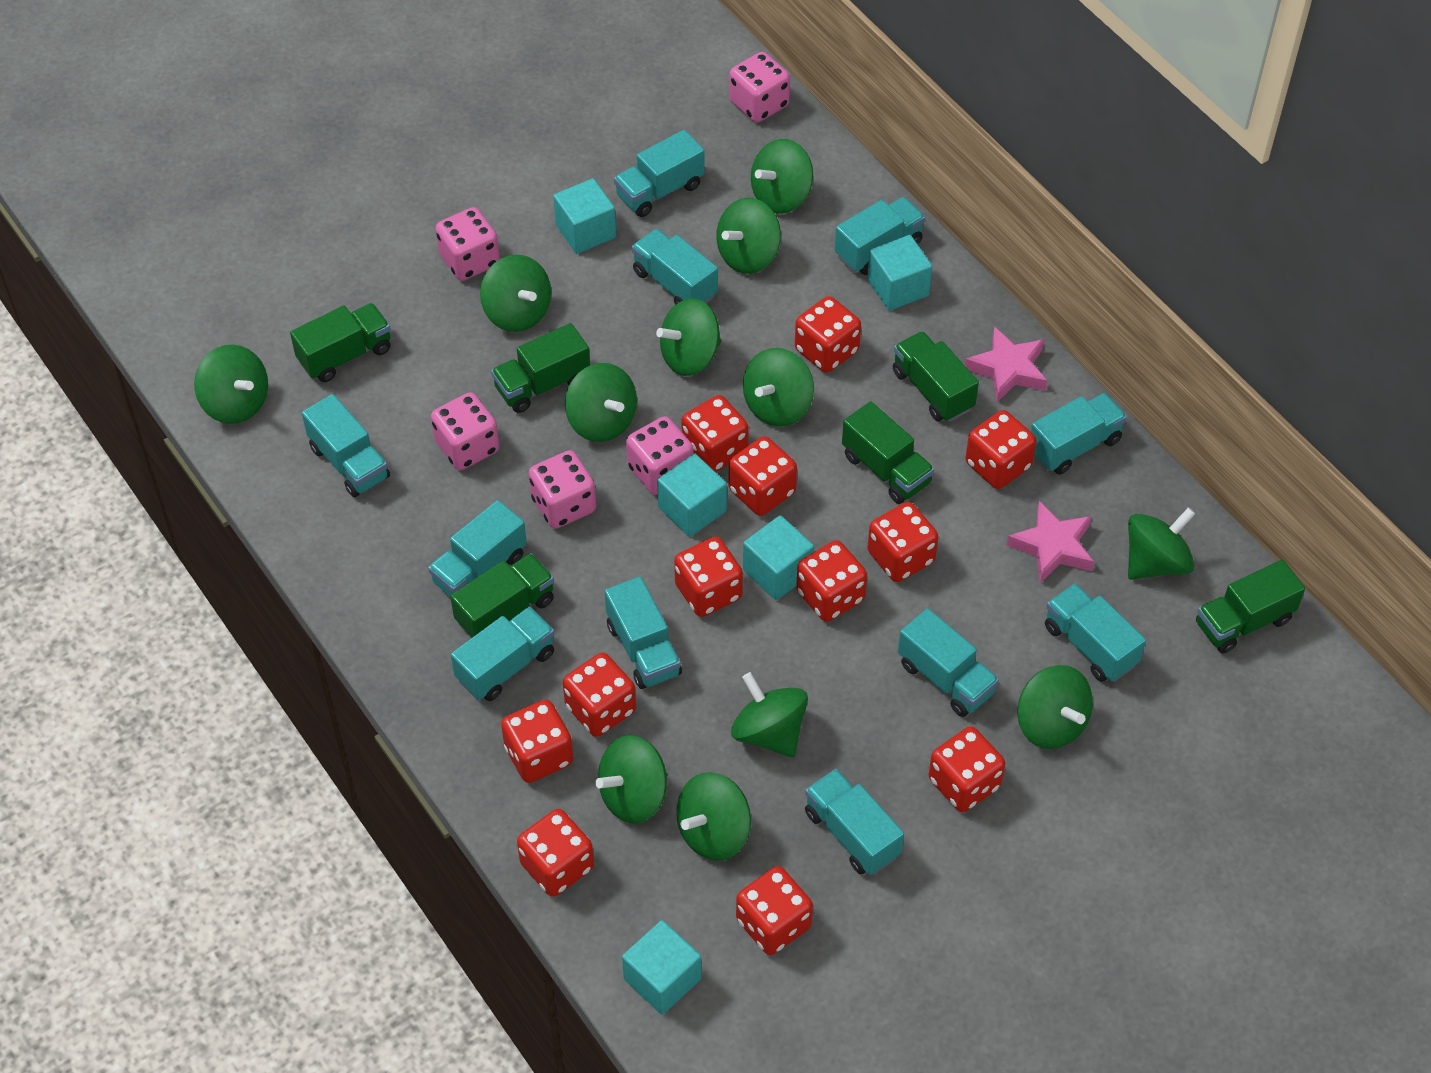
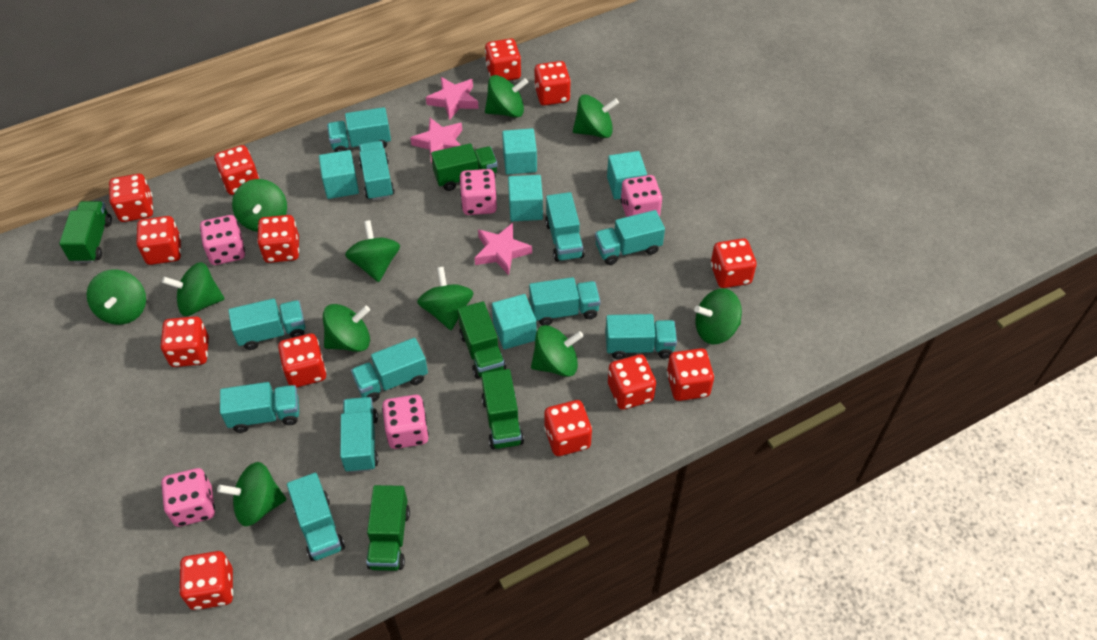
green spinning top: 12 -> 11
green truck: 6 -> 5
pink star: 2 -> 3
red dice: 12 -> 13

